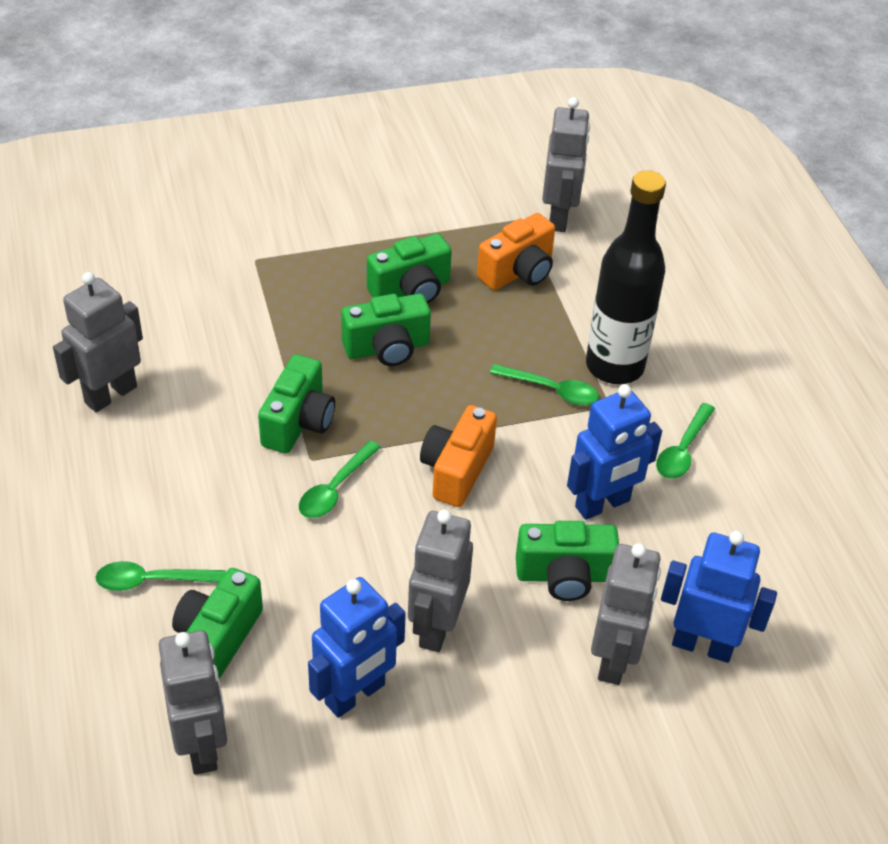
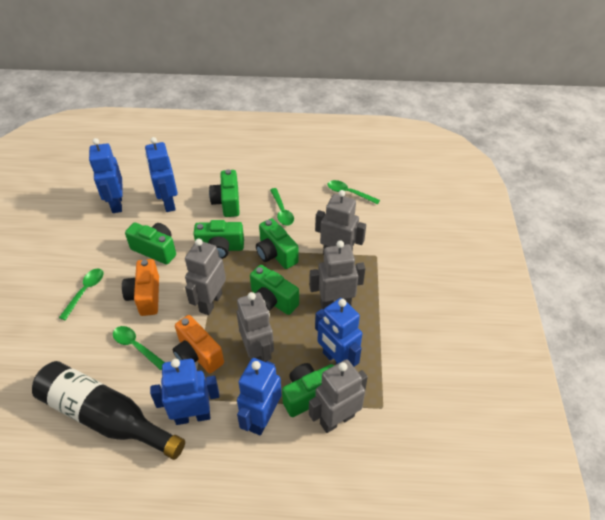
blue robot: 3 -> 5
green camera: 5 -> 6

